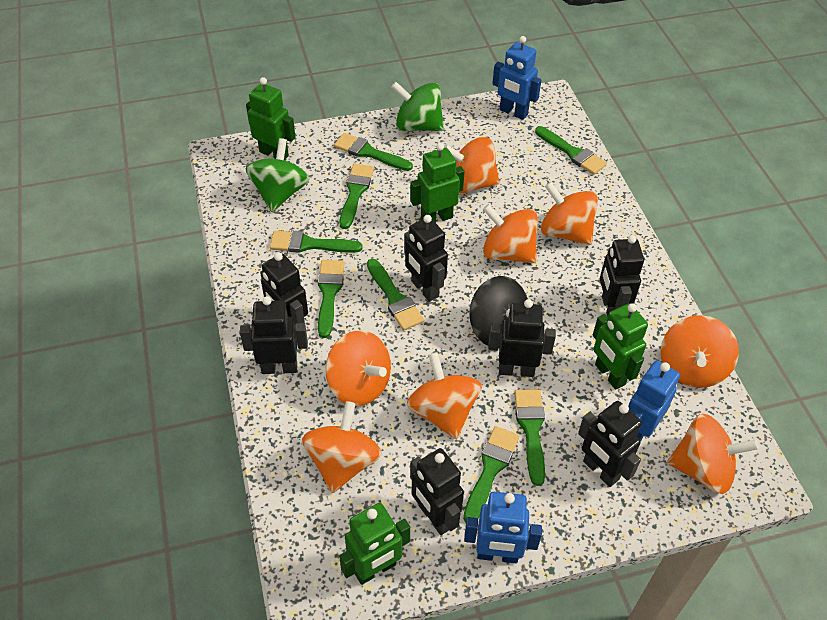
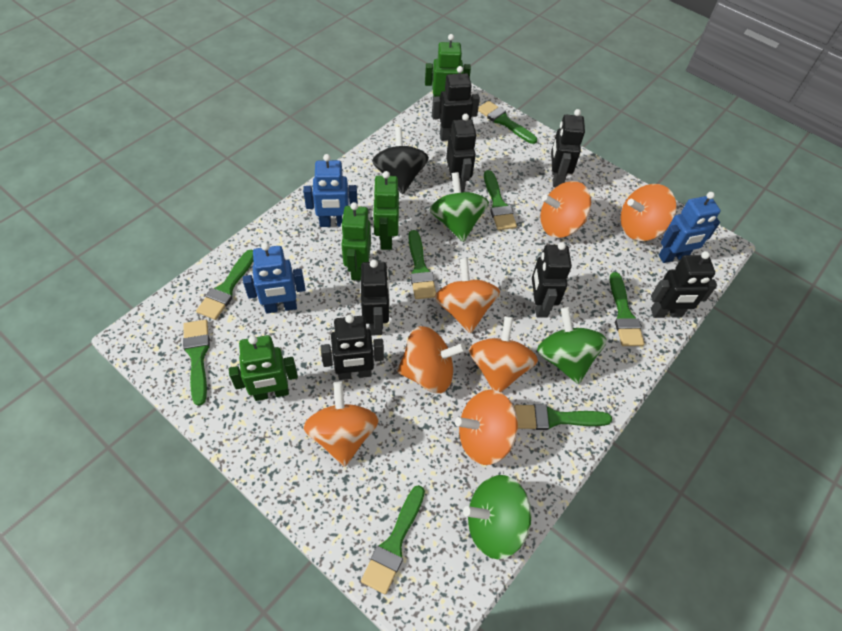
green spinning top: 2 -> 3
orange spinning top: 8 -> 7

